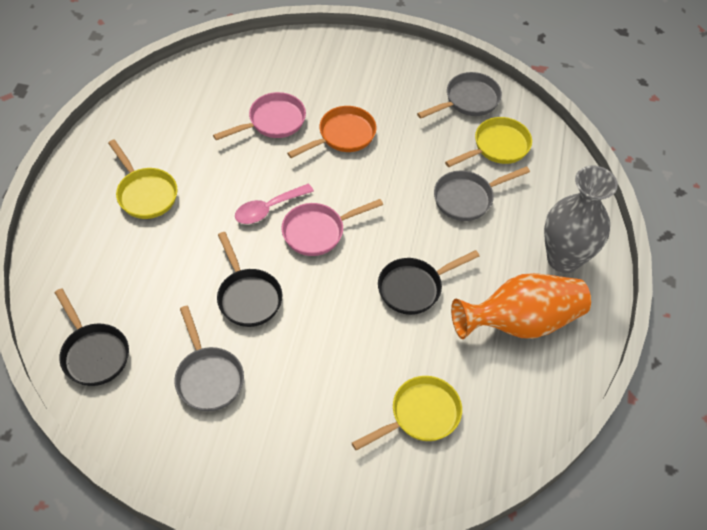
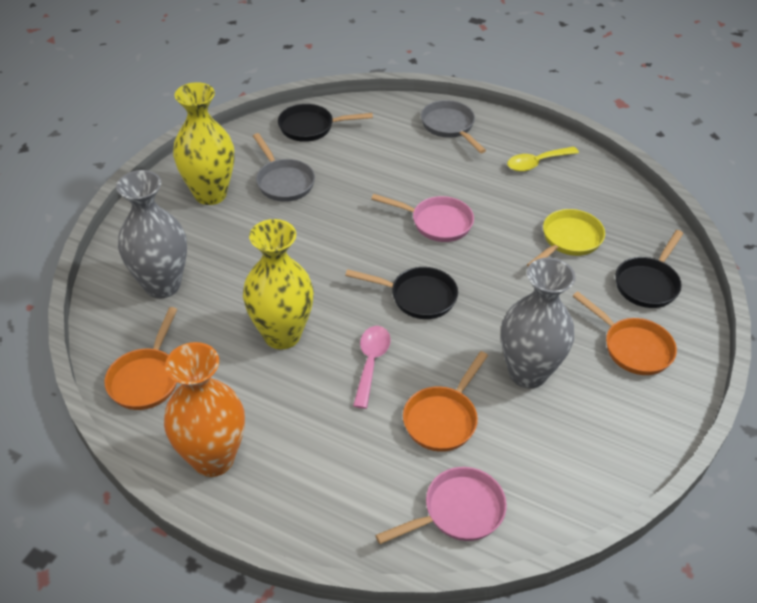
grey pan: 3 -> 2
grey vase: 1 -> 2
orange pan: 1 -> 3
yellow pan: 3 -> 1
yellow spoon: 0 -> 1
yellow vase: 0 -> 2

